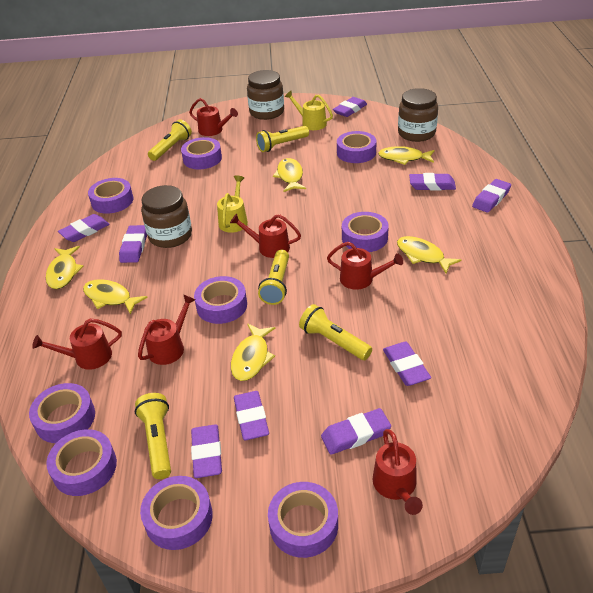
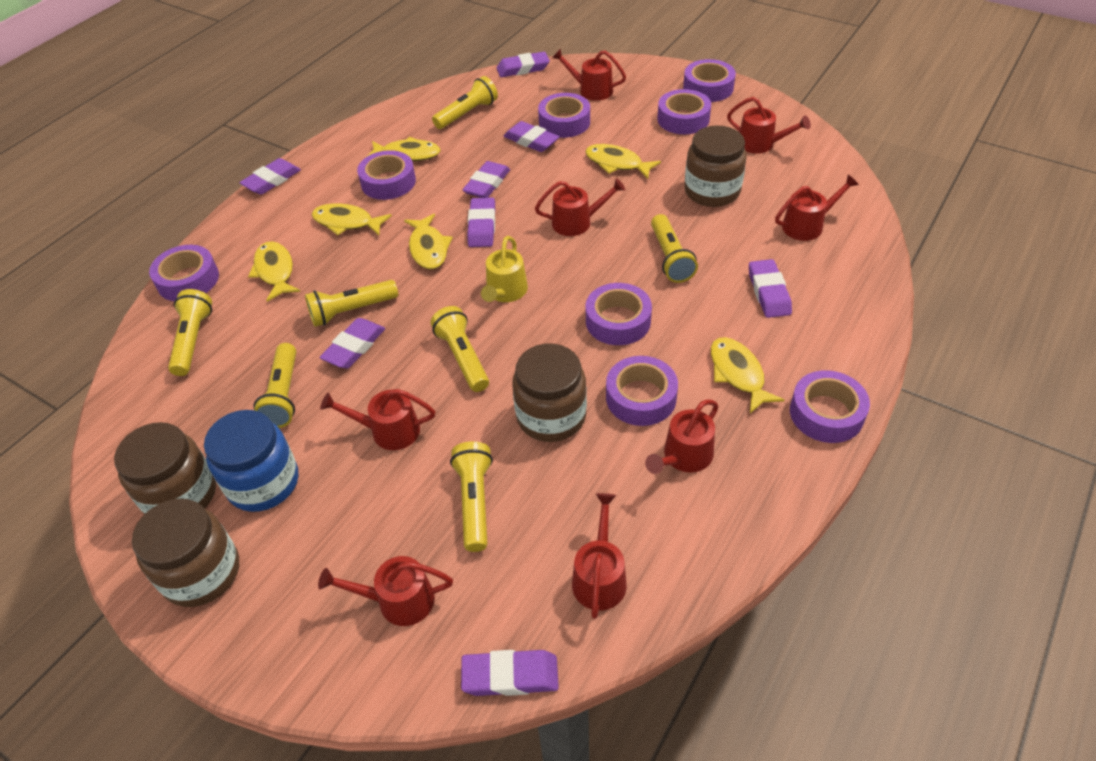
blue jar: 0 -> 1
brown jar: 3 -> 4
purple eraser: 9 -> 8
purple tape: 9 -> 8
red watering can: 6 -> 8
yellow flashlight: 5 -> 7
yellow watering can: 2 -> 1

